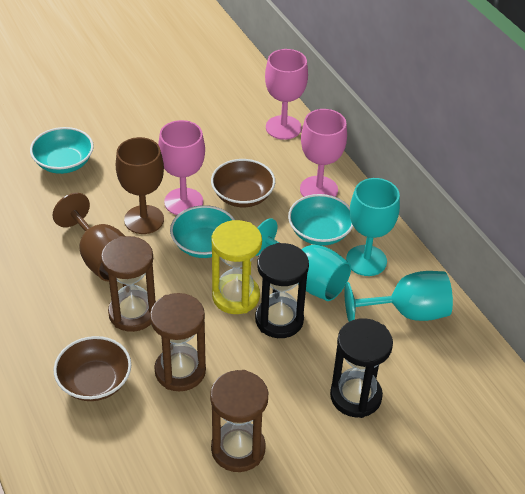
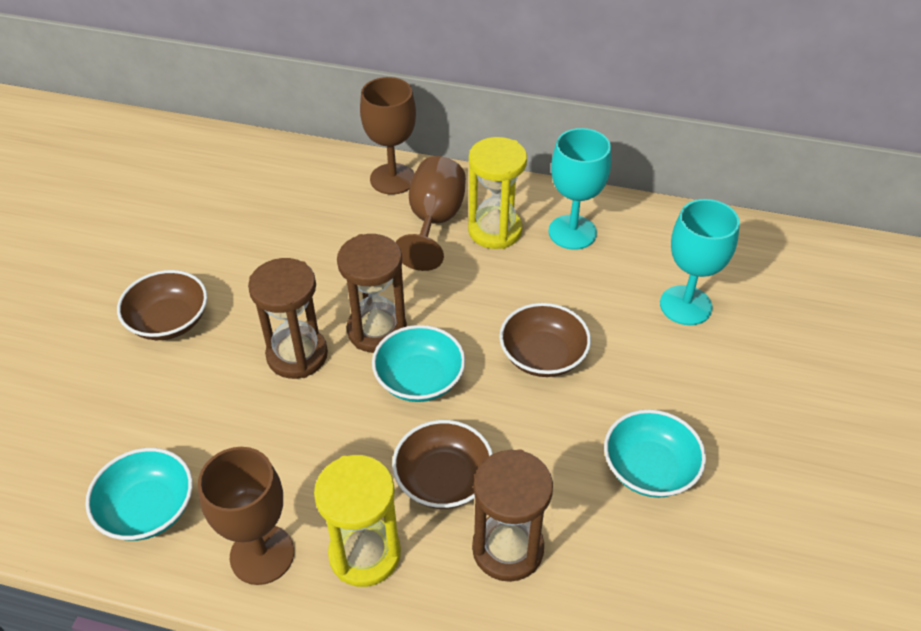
black hourglass: 2 -> 0
brown bowl: 2 -> 3
brown goblet: 2 -> 3
pink goblet: 3 -> 0
turquoise goblet: 3 -> 2
yellow hourglass: 1 -> 2

